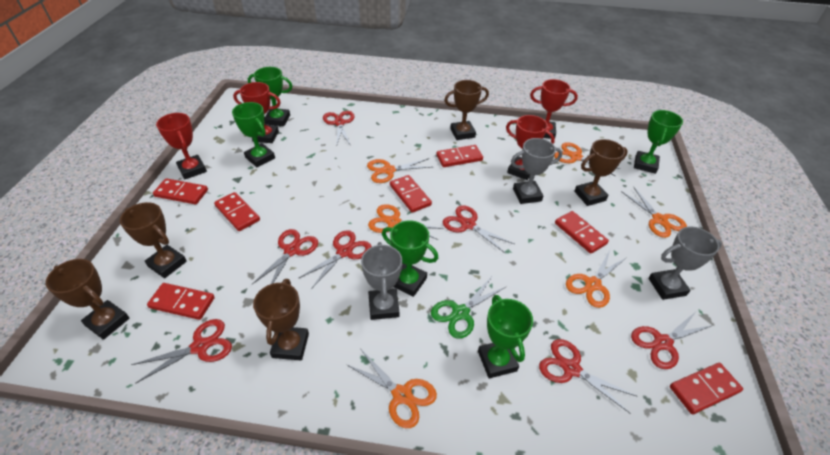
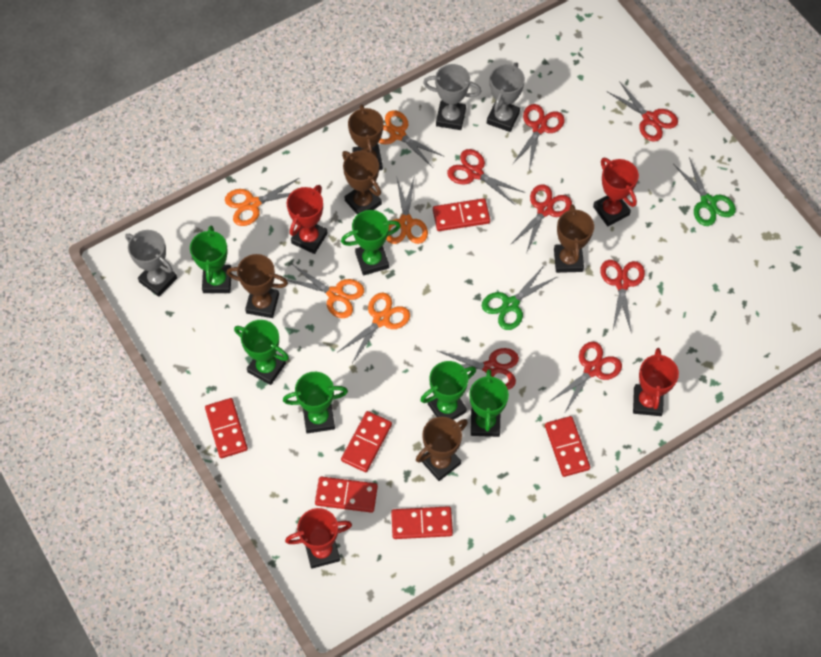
green scissors: 1 -> 2
green trophy: 5 -> 6
orange scissors: 6 -> 5
red domino: 7 -> 6

